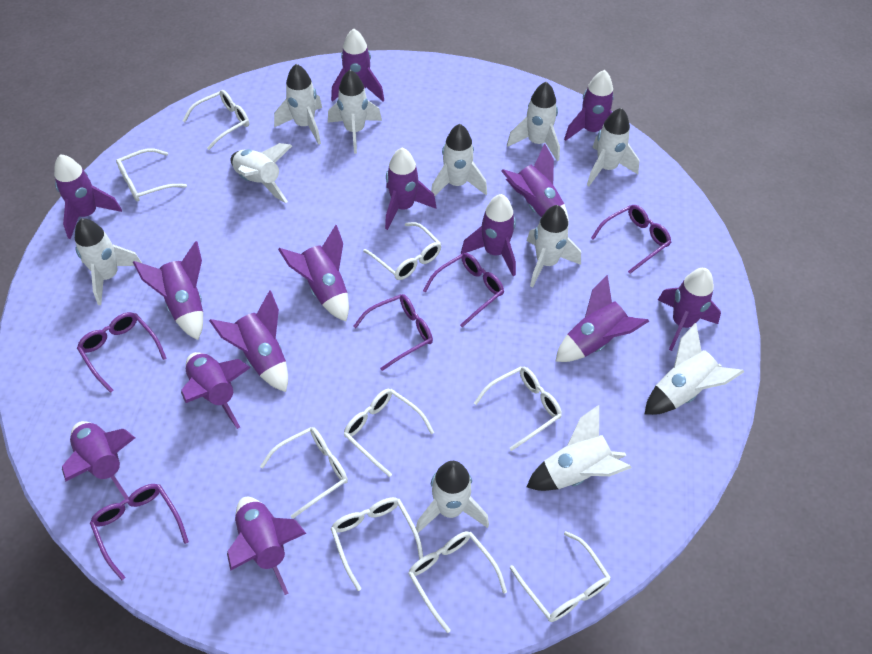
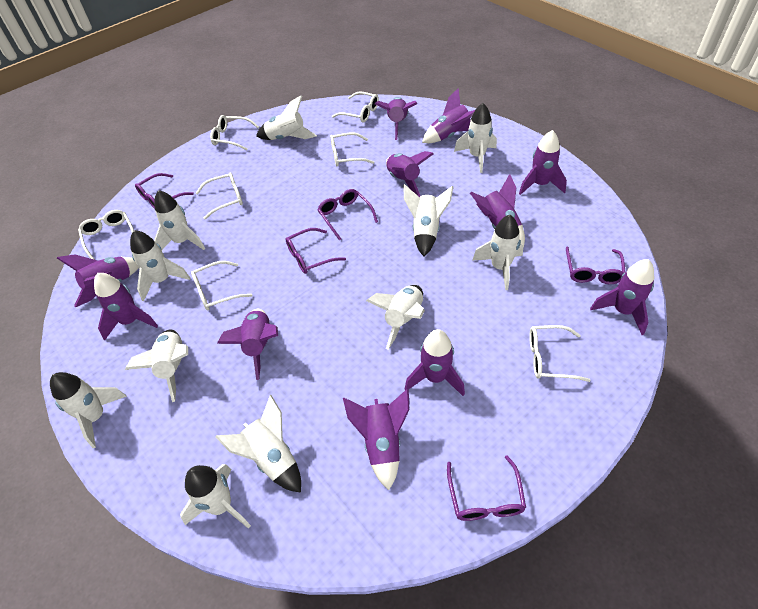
purple rocket: 14 -> 11
white glasses: 9 -> 7

